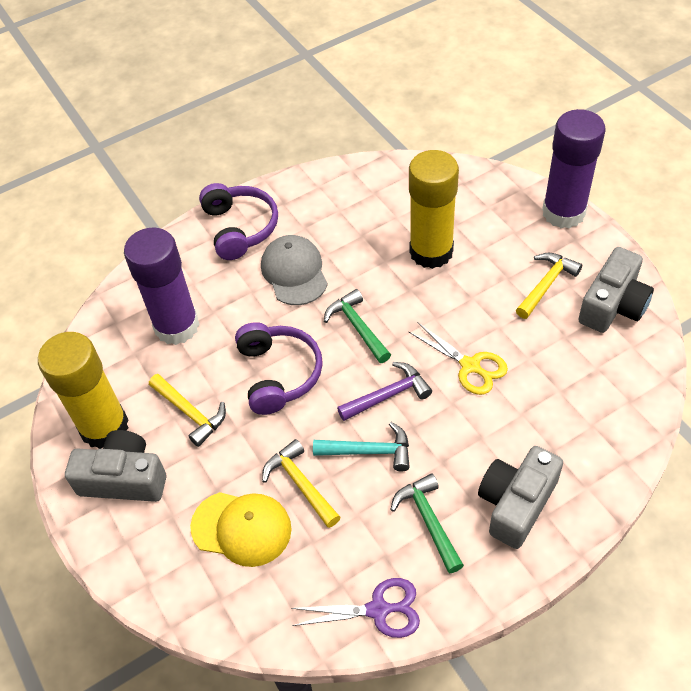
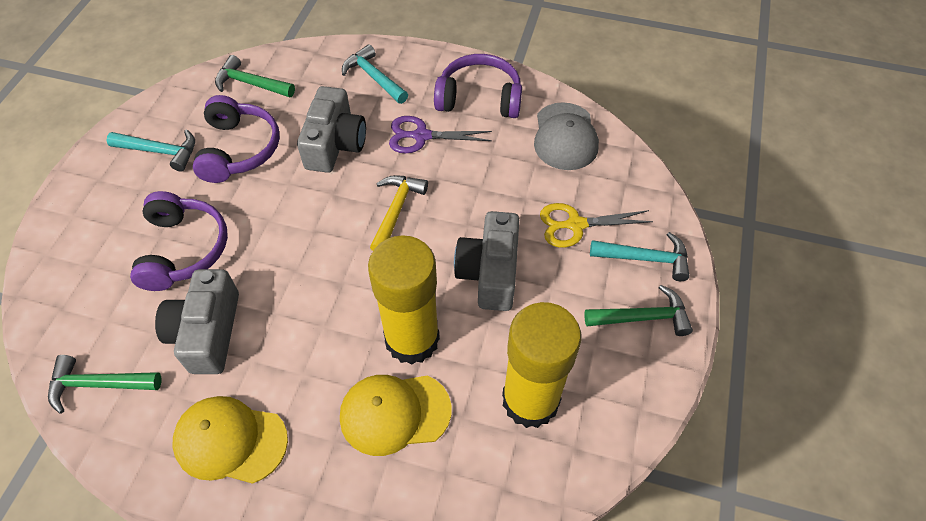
green hammer: 2 -> 3
purple glue stick: 2 -> 0
purple hammer: 1 -> 0
purple headphones: 2 -> 3
turquoise hammer: 1 -> 3
yellow cap: 1 -> 2
yellow hammer: 3 -> 1

